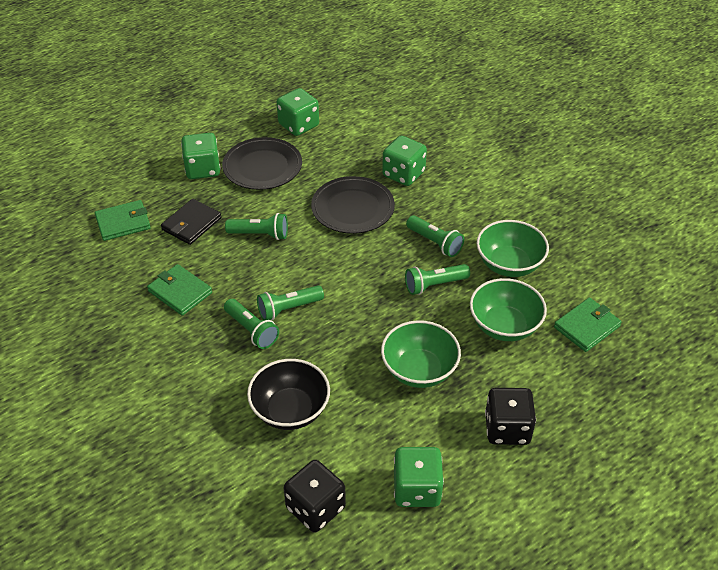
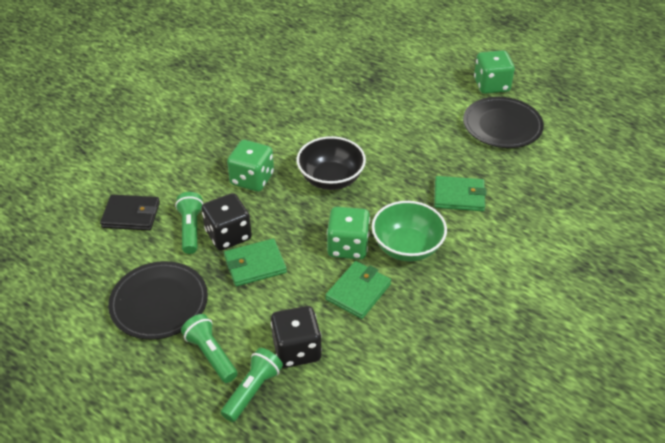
green bowl: 3 -> 1
green dice: 4 -> 3
green flashlight: 5 -> 3

